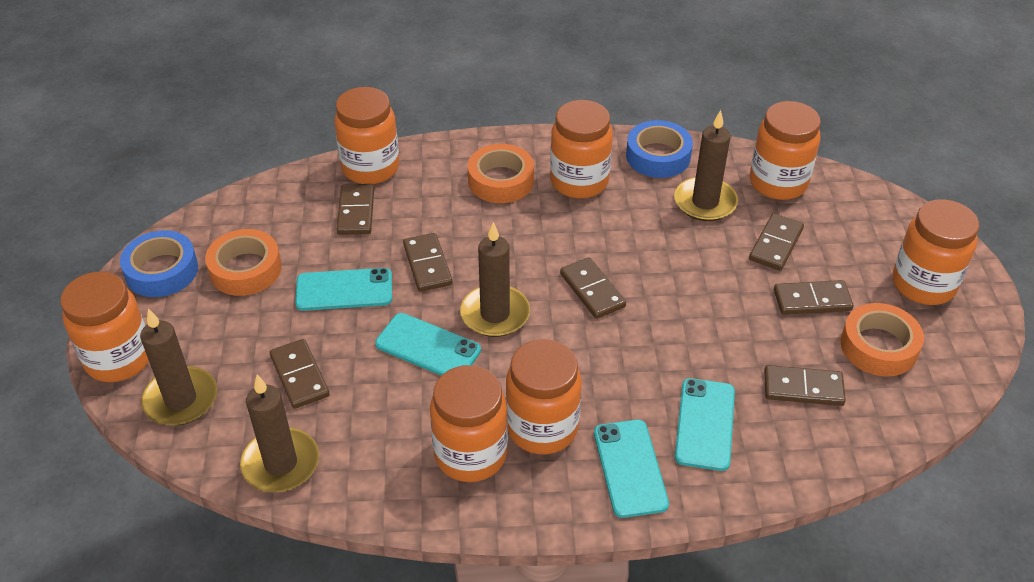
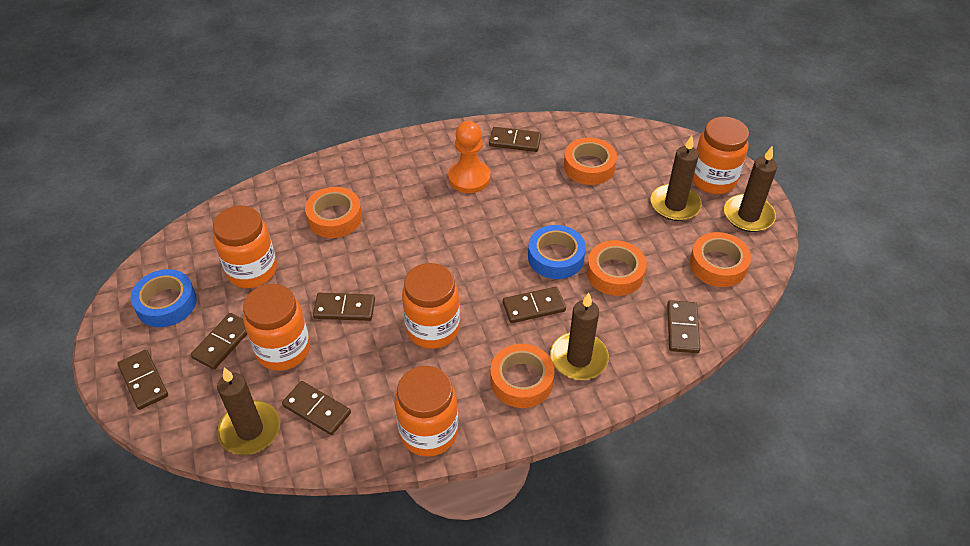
orange jar: 7 -> 5
orange pawn: 0 -> 1
orange tape: 3 -> 5
turquoise phone: 4 -> 0

